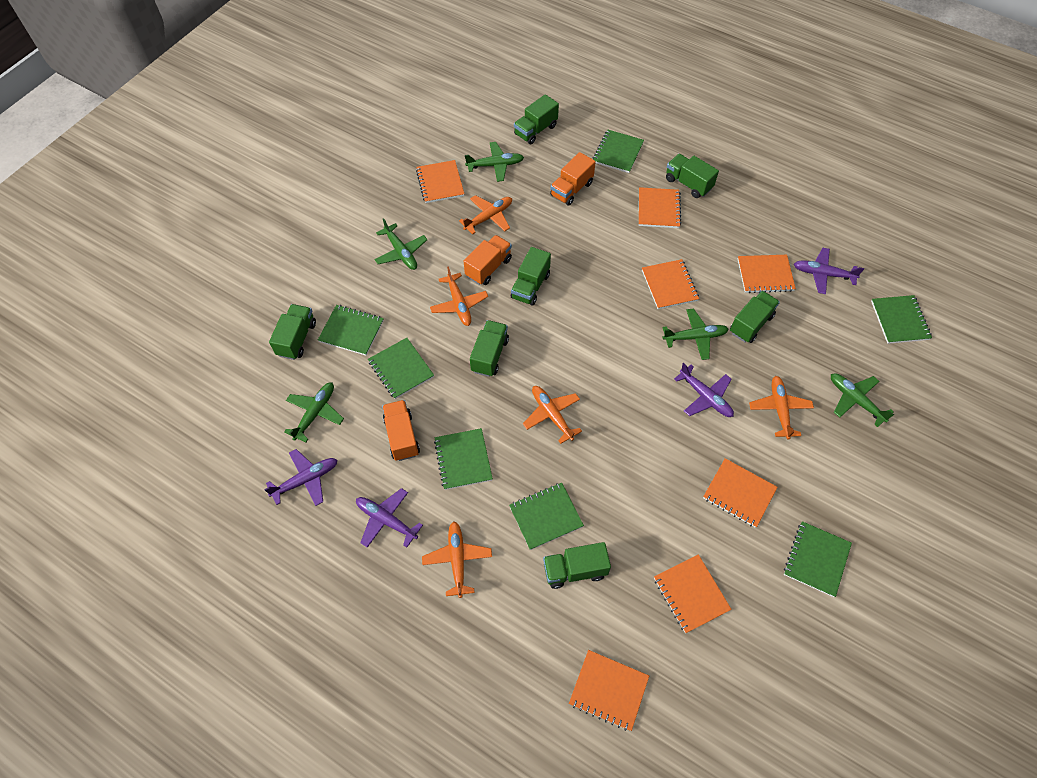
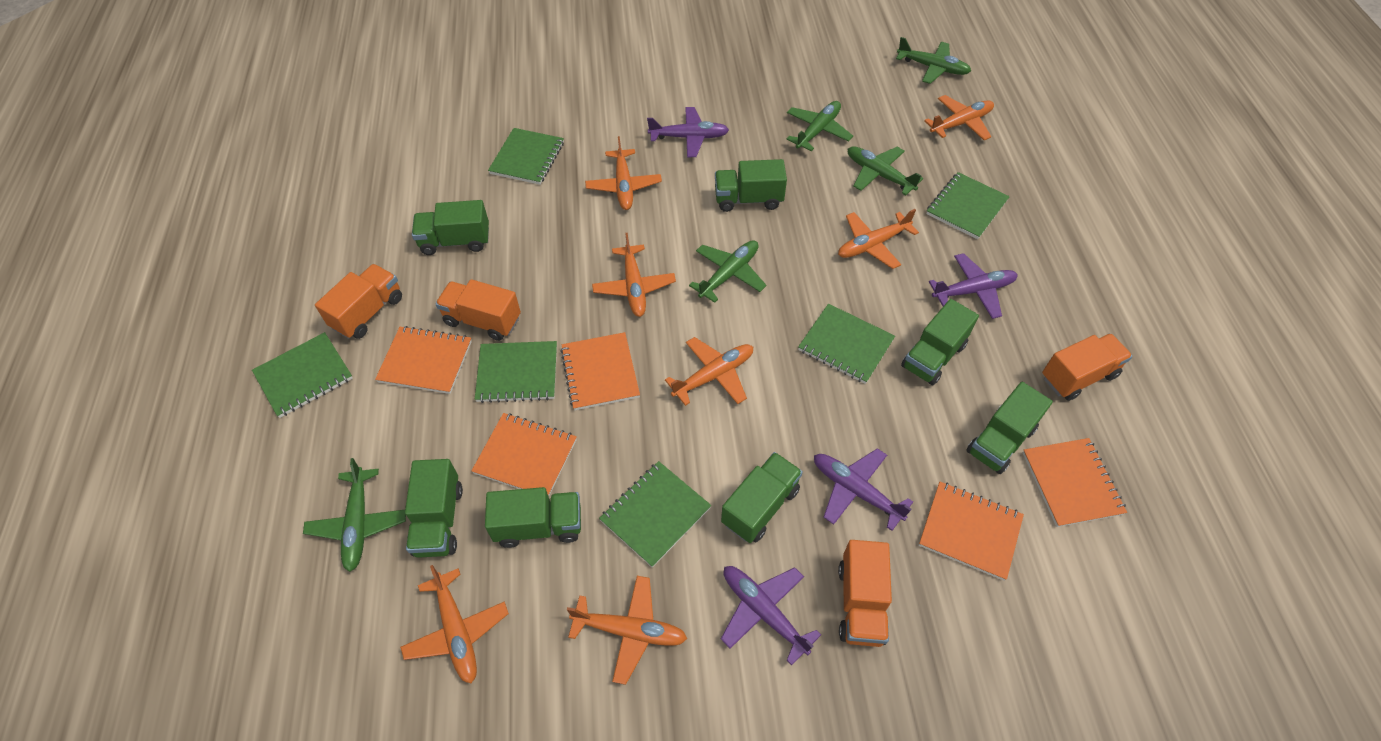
green notebook: 7 -> 6
orange notebook: 7 -> 5
orange plane: 5 -> 7
orange truck: 3 -> 4

